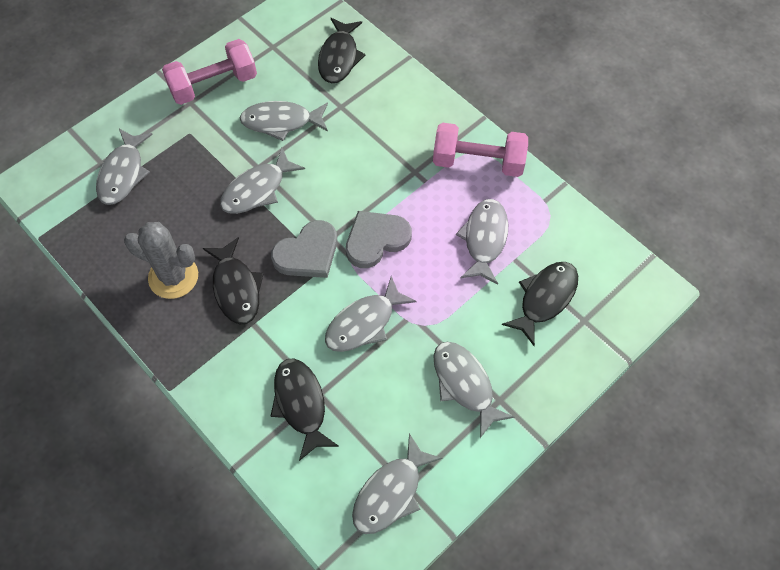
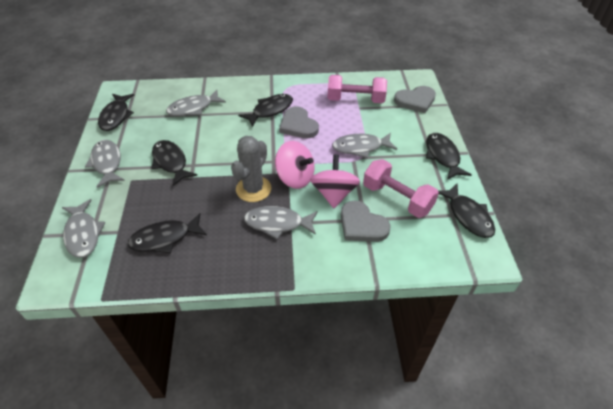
black fish: 4 -> 6
grey fish: 7 -> 5
grey heart: 2 -> 3
pink spinning top: 0 -> 2

